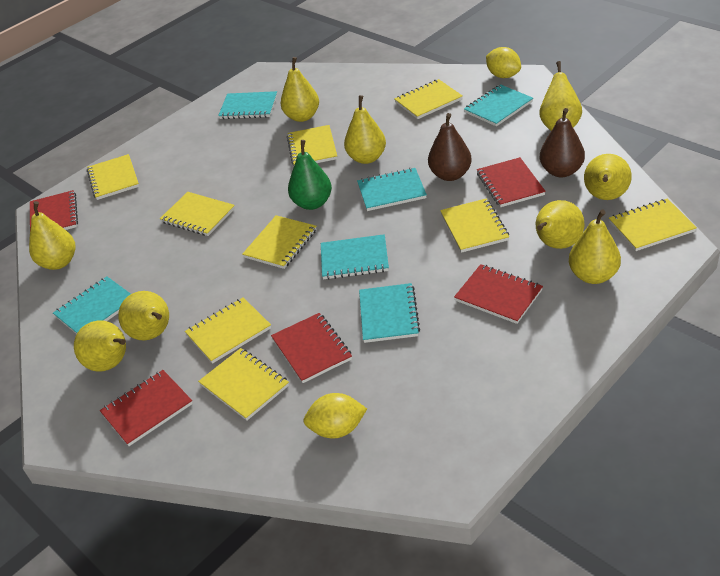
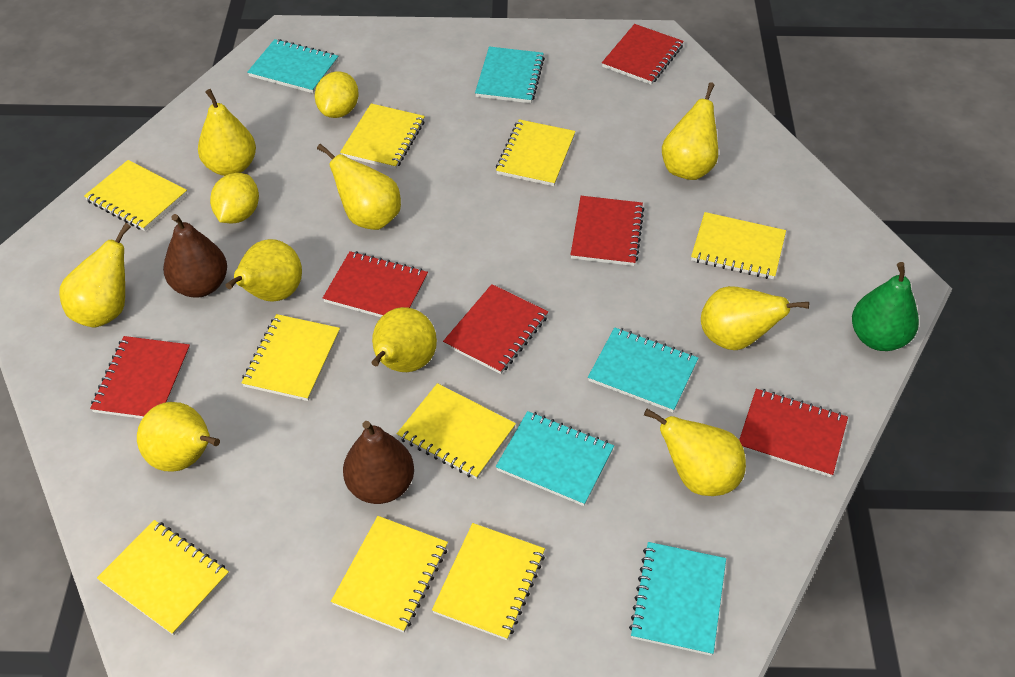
red notebook: 5 -> 6
turquoise notebook: 6 -> 5

